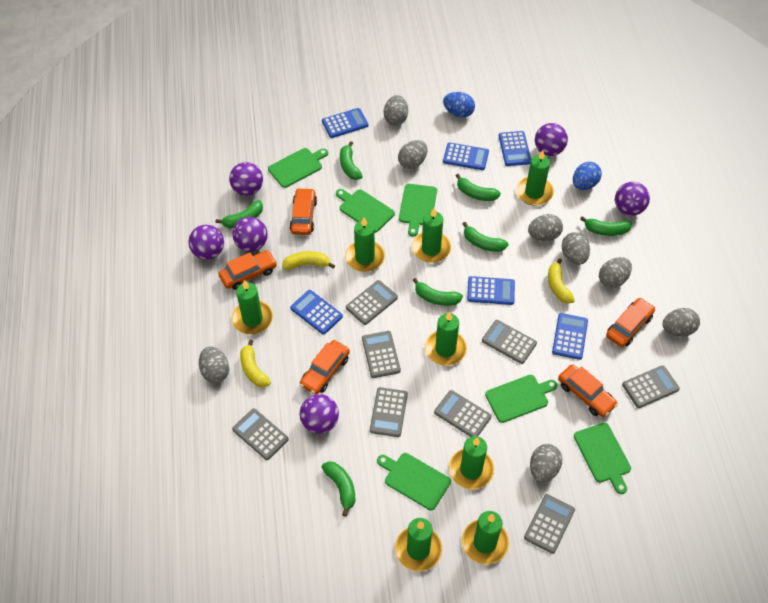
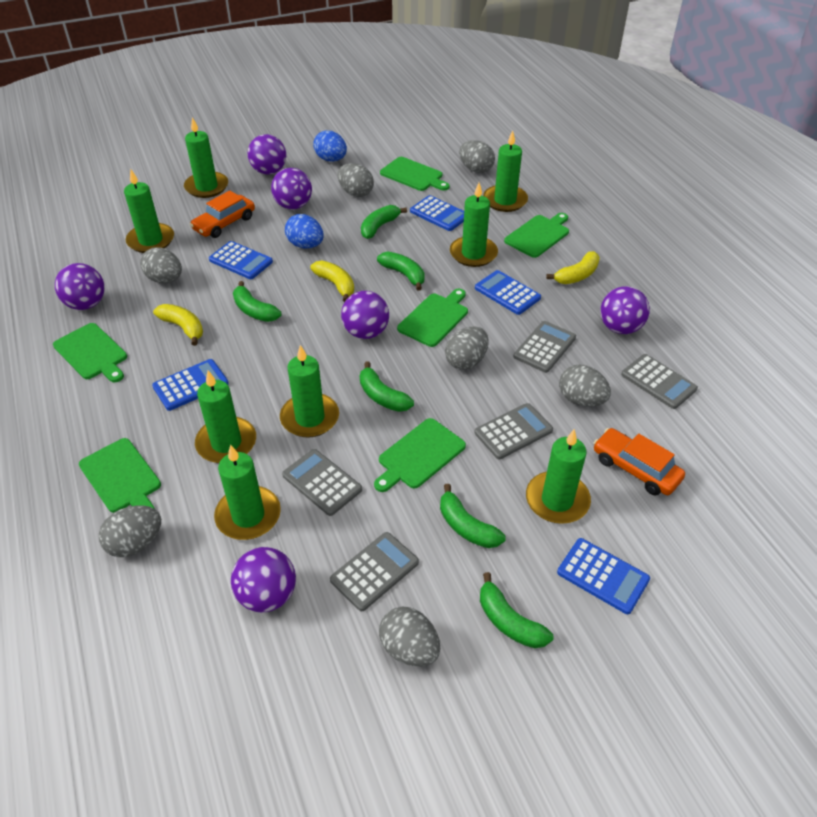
blue calculator: 6 -> 5
green banana: 7 -> 6
grey calculator: 8 -> 5
grey egg: 8 -> 7
orange car: 5 -> 2

